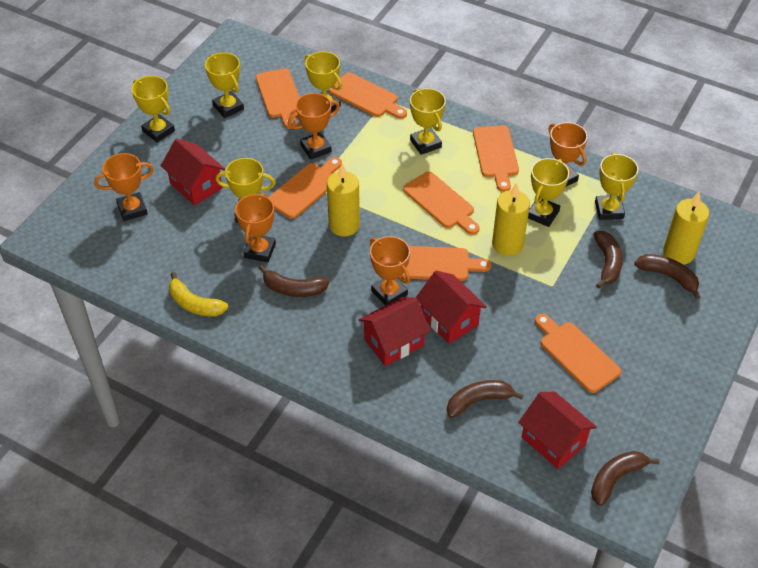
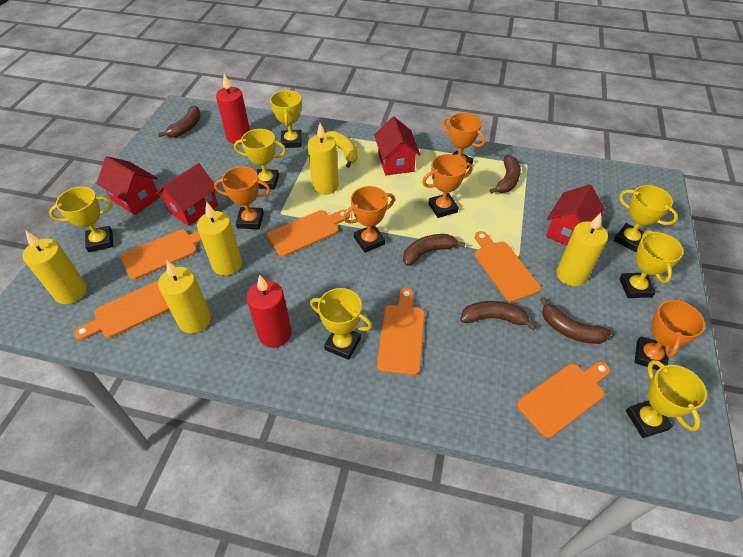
orange cutting board: 7 -> 6
red candle: 0 -> 2
yellow candle: 3 -> 5

